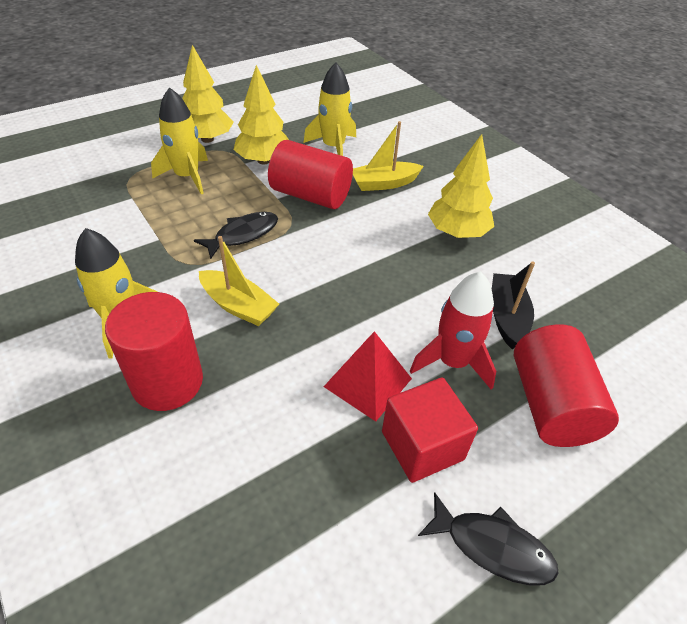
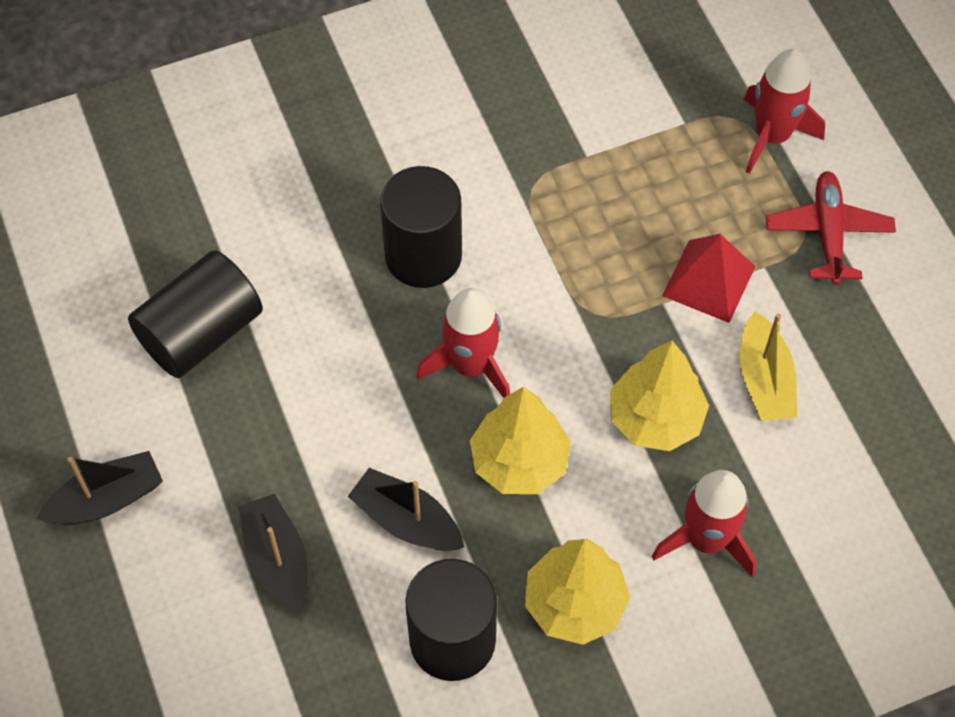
black boat: 1 -> 3
black cylinder: 0 -> 3
black fish: 2 -> 0
red cube: 1 -> 0
red cylinder: 3 -> 0
red plane: 0 -> 1
red rocket: 1 -> 3
yellow boat: 2 -> 1
yellow rocket: 3 -> 0

